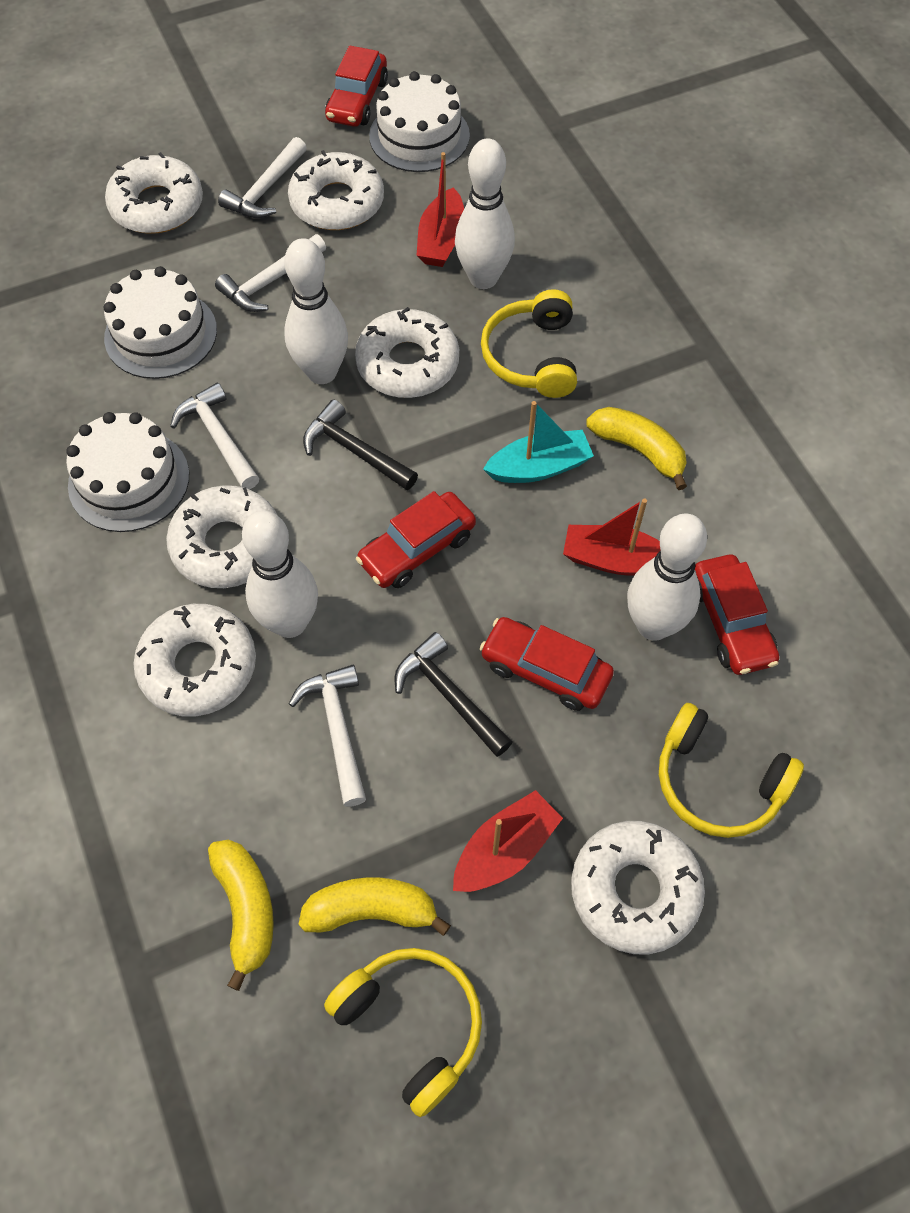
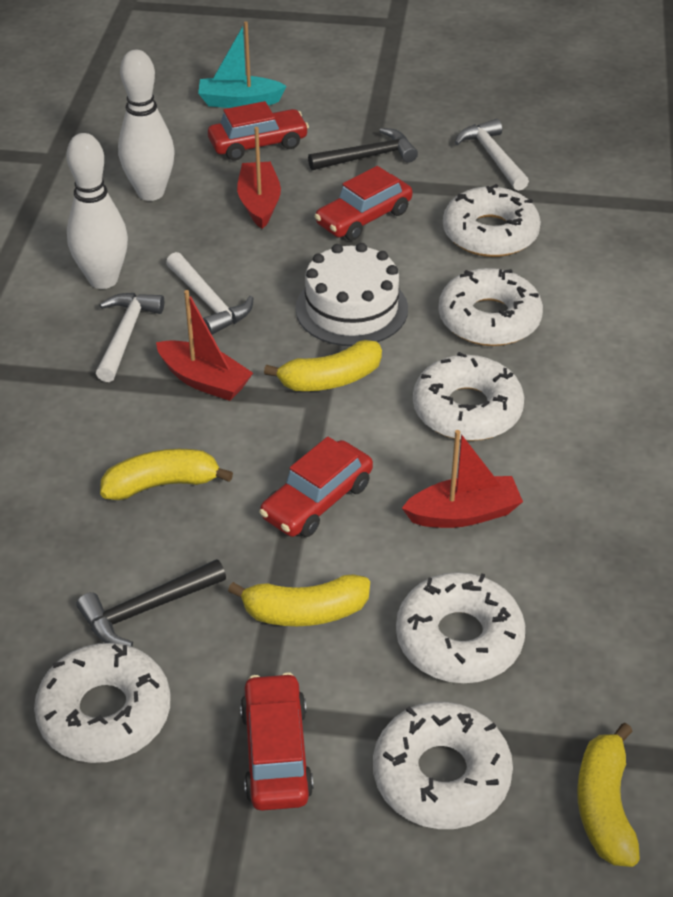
white bowling pin: 4 -> 2
white cake: 3 -> 1
white hammer: 4 -> 3
yellow banana: 3 -> 4
yellow headphones: 3 -> 0

